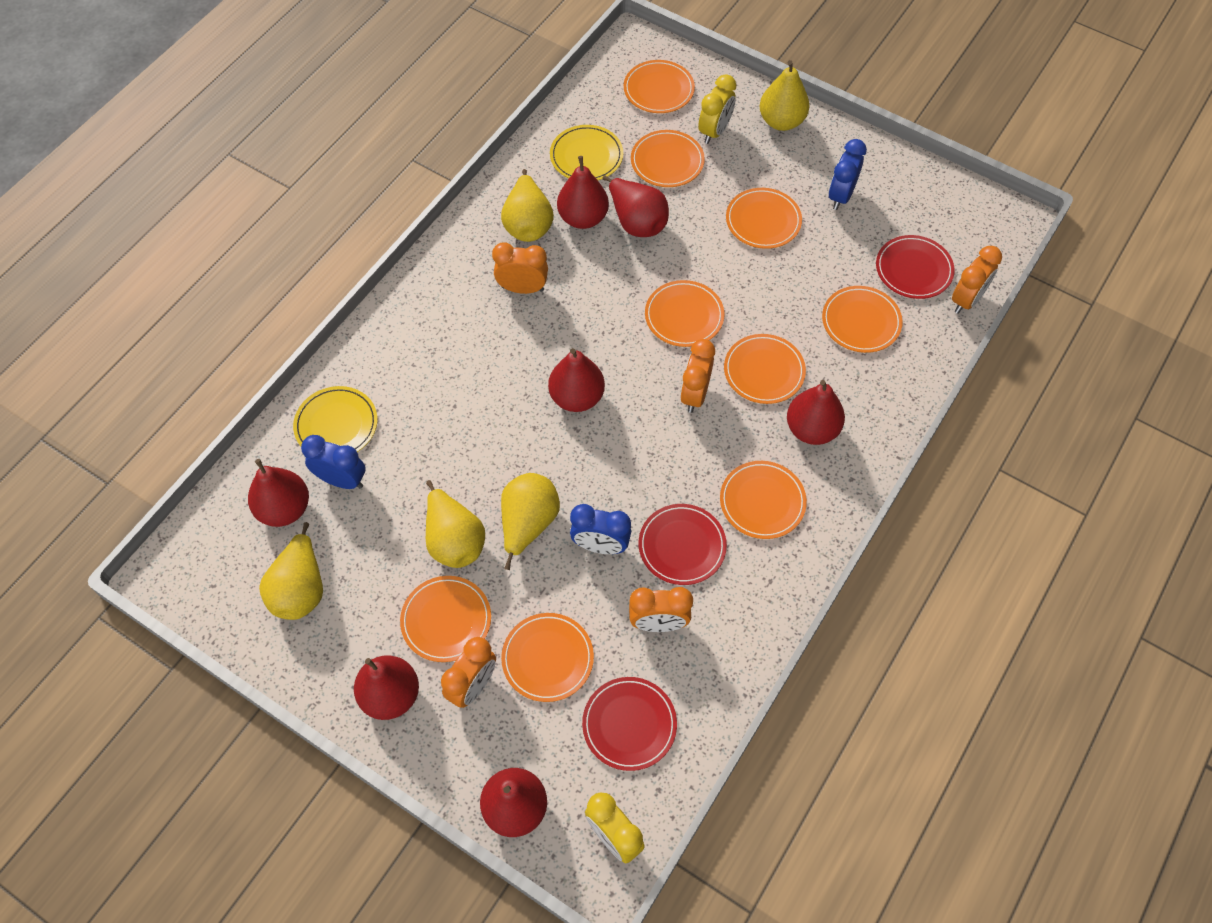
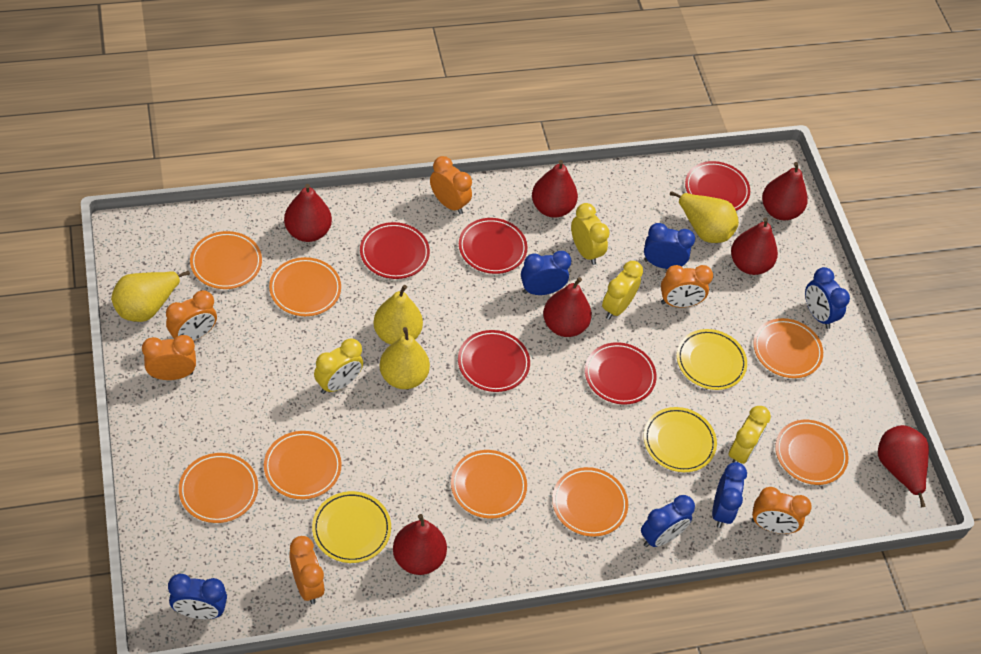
blue clock: 3 -> 6
orange clock: 5 -> 6
orange plate: 9 -> 8
red plate: 3 -> 5
yellow clock: 2 -> 4
yellow pear: 5 -> 4
yellow plate: 2 -> 3

